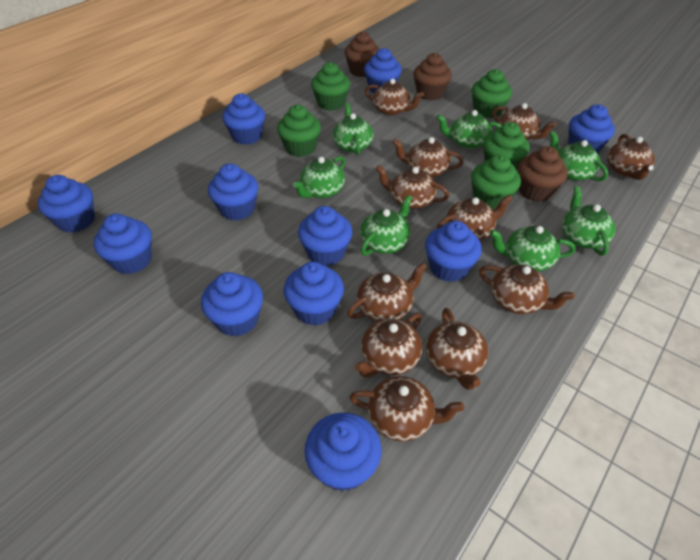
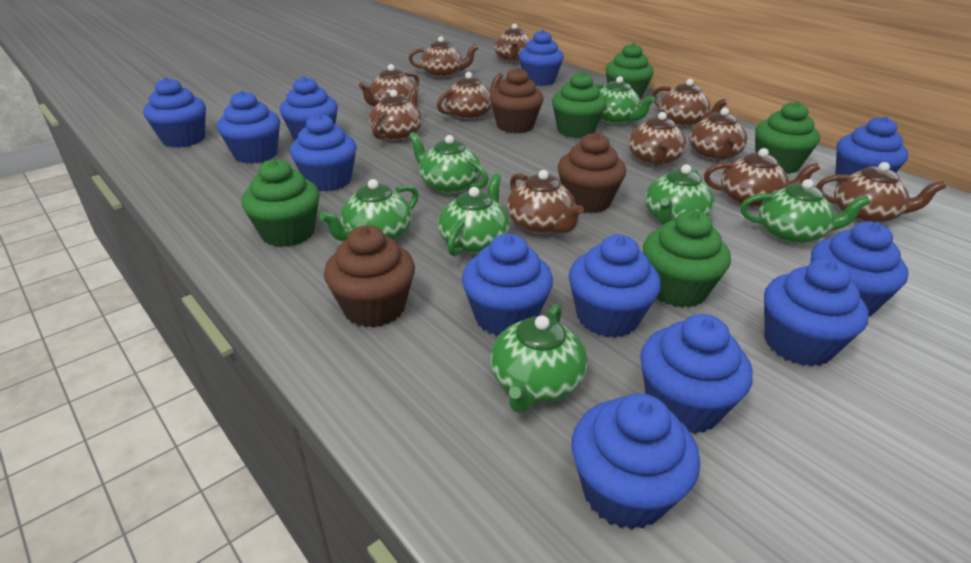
blue cupcake: 11 -> 12

